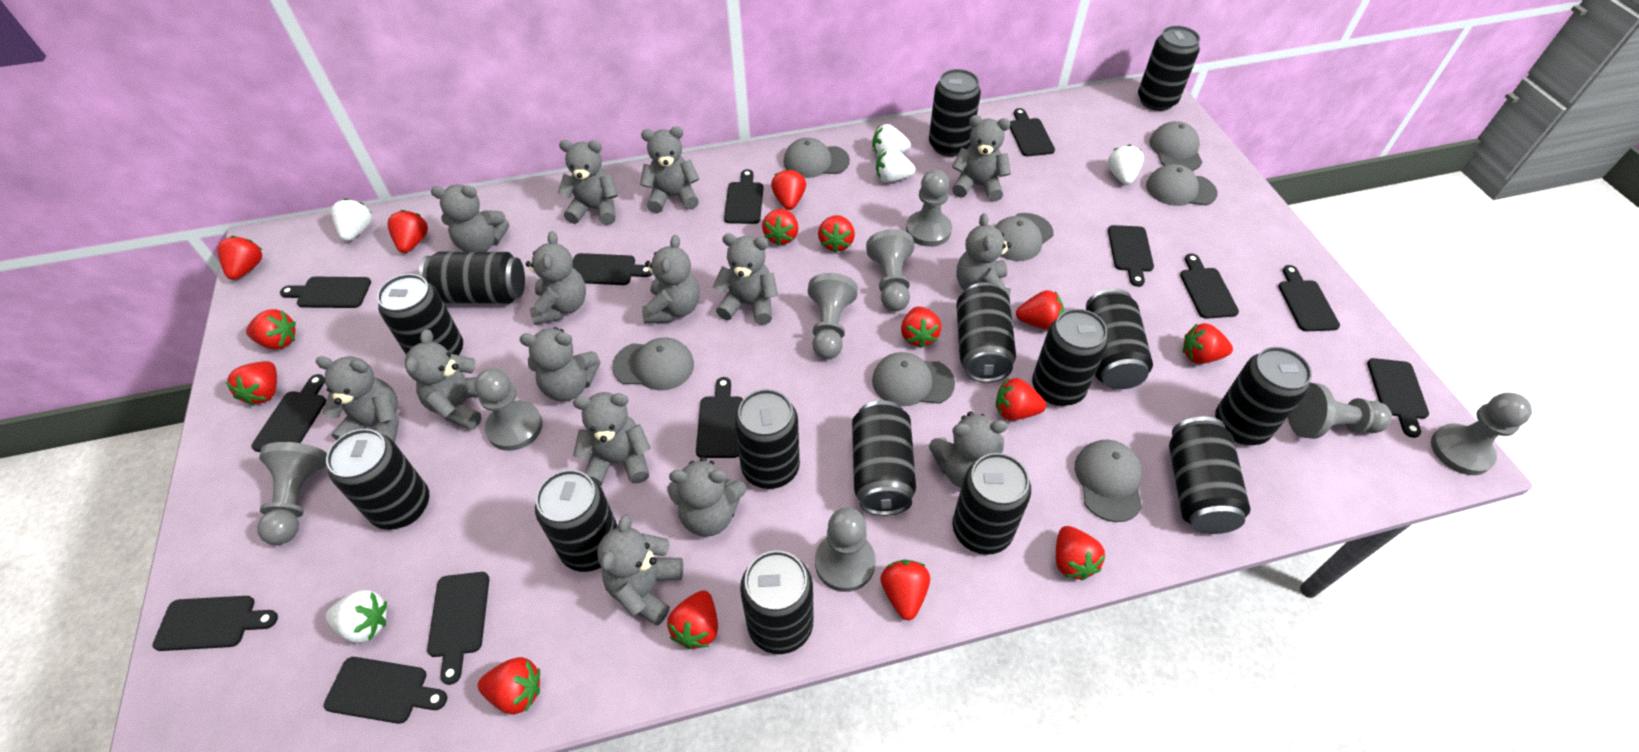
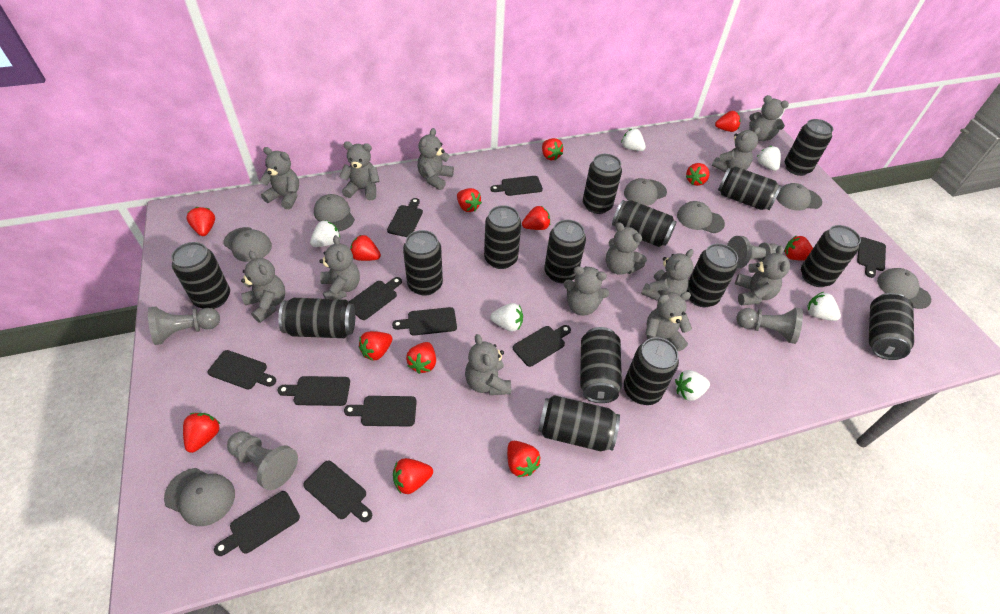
black cutting board: 13 -> 11
grey pawn: 8 -> 4
grey teddy bear: 15 -> 13
red strawberry: 15 -> 13
white strawberry: 5 -> 6

